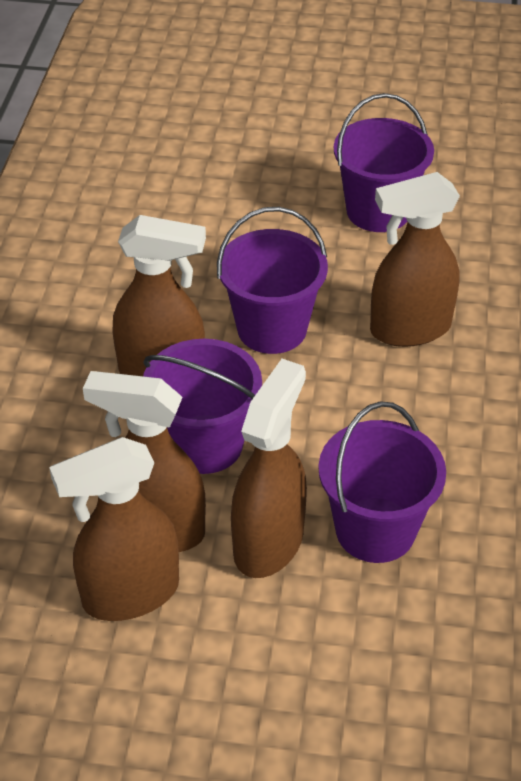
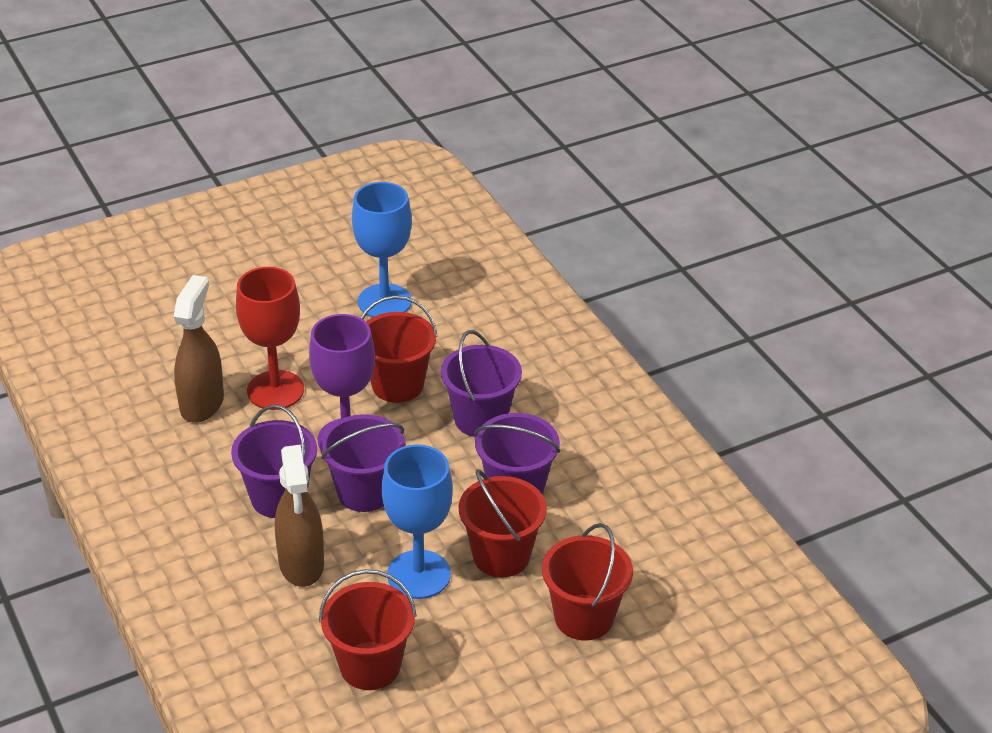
blue goblet: 0 -> 2
brown spray bottle: 5 -> 2
purple goblet: 0 -> 1
red bucket: 0 -> 4
red goblet: 0 -> 1

